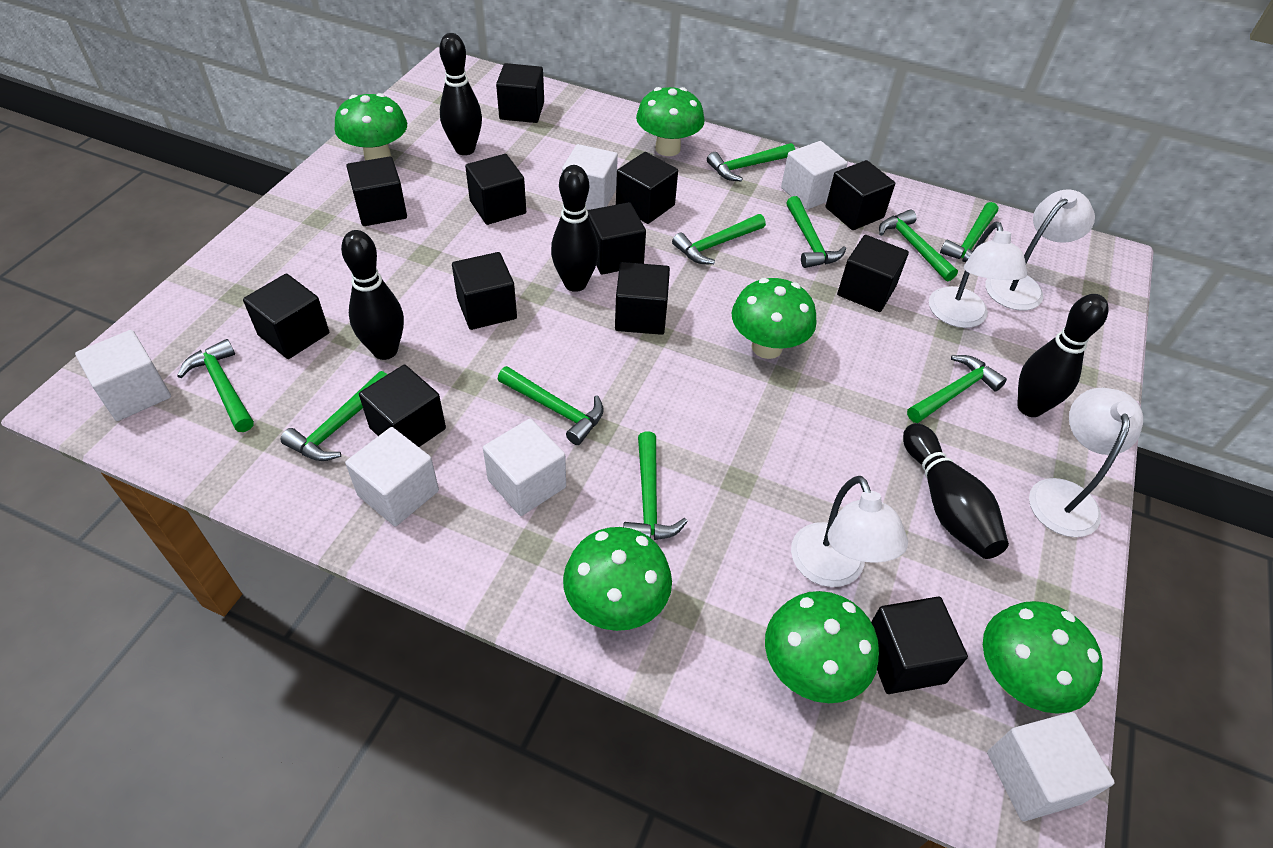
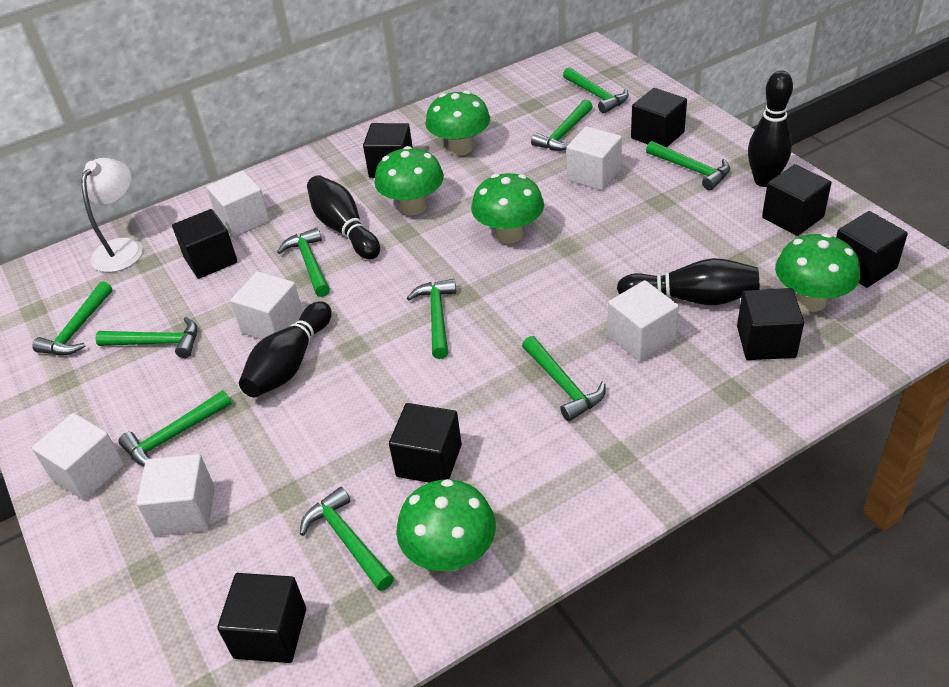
black bowling pin: 5 -> 4
black cube: 12 -> 8
green mushroom: 6 -> 5
white lamp: 4 -> 1

